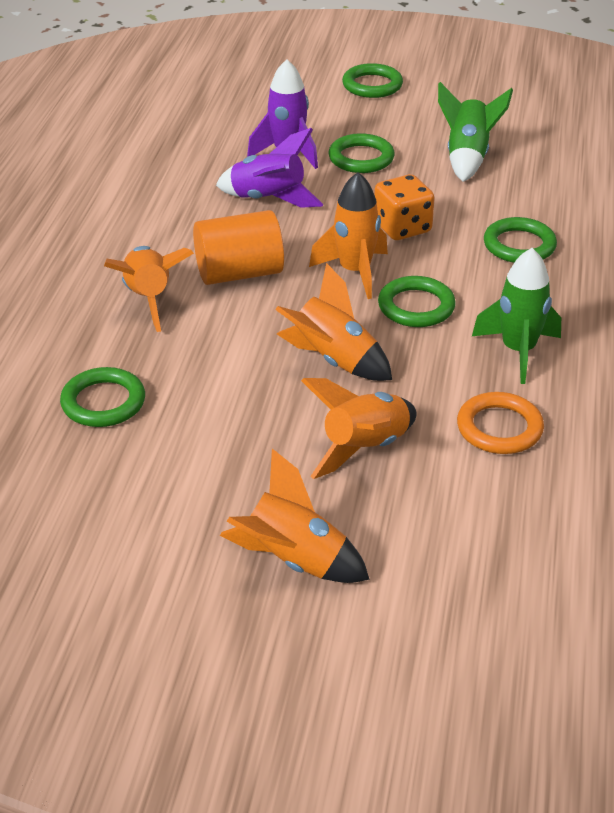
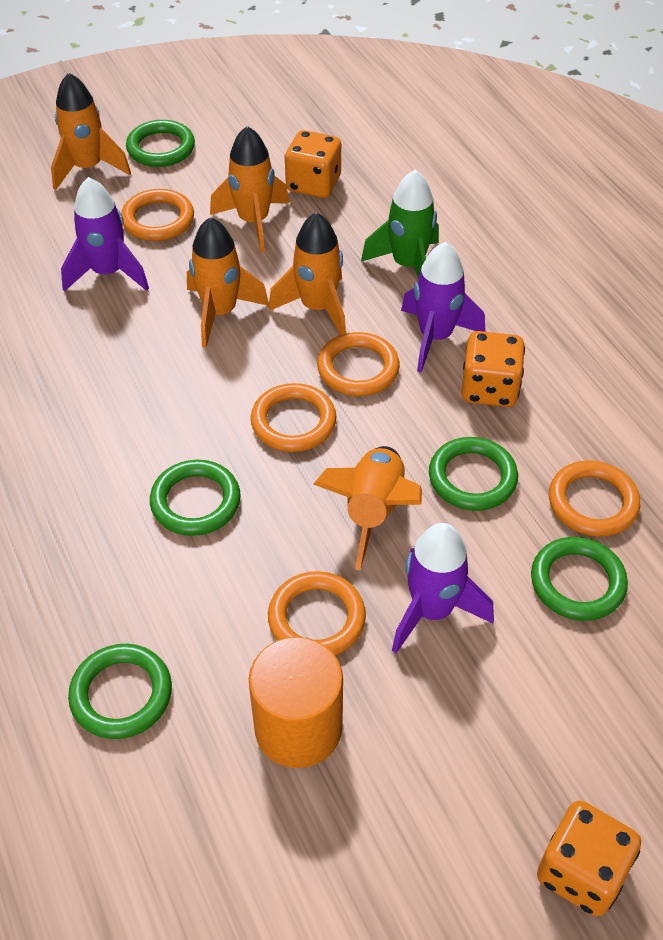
green rocket: 2 -> 1
orange dice: 1 -> 3
orange ring: 1 -> 5
purple rocket: 2 -> 3

